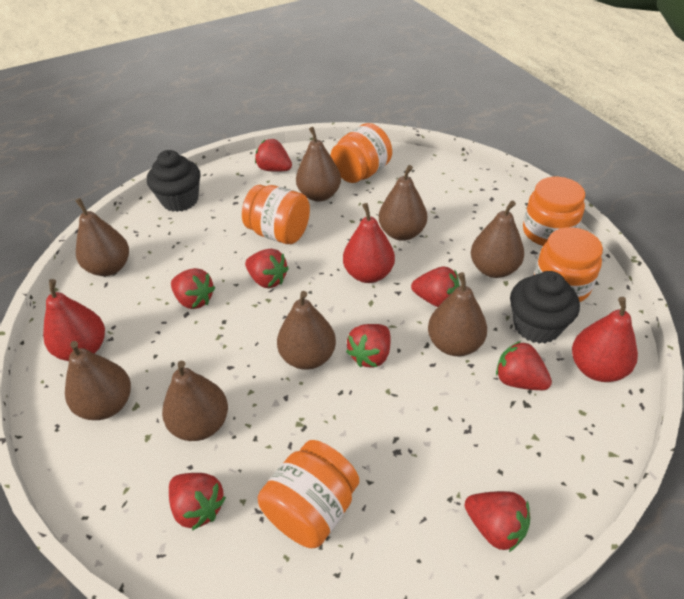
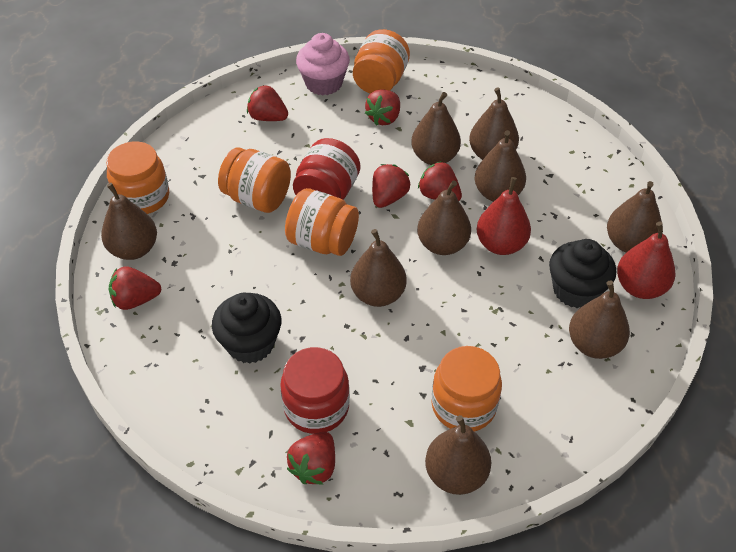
brown pear: 8 -> 9
pink cupcake: 0 -> 1
red jar: 0 -> 2
red pear: 3 -> 2
red strawberry: 8 -> 6

